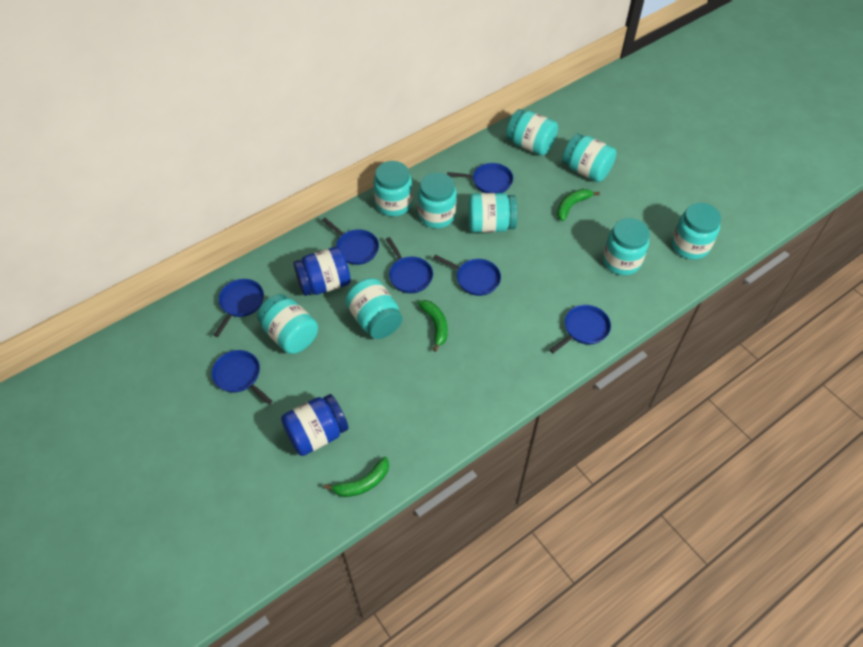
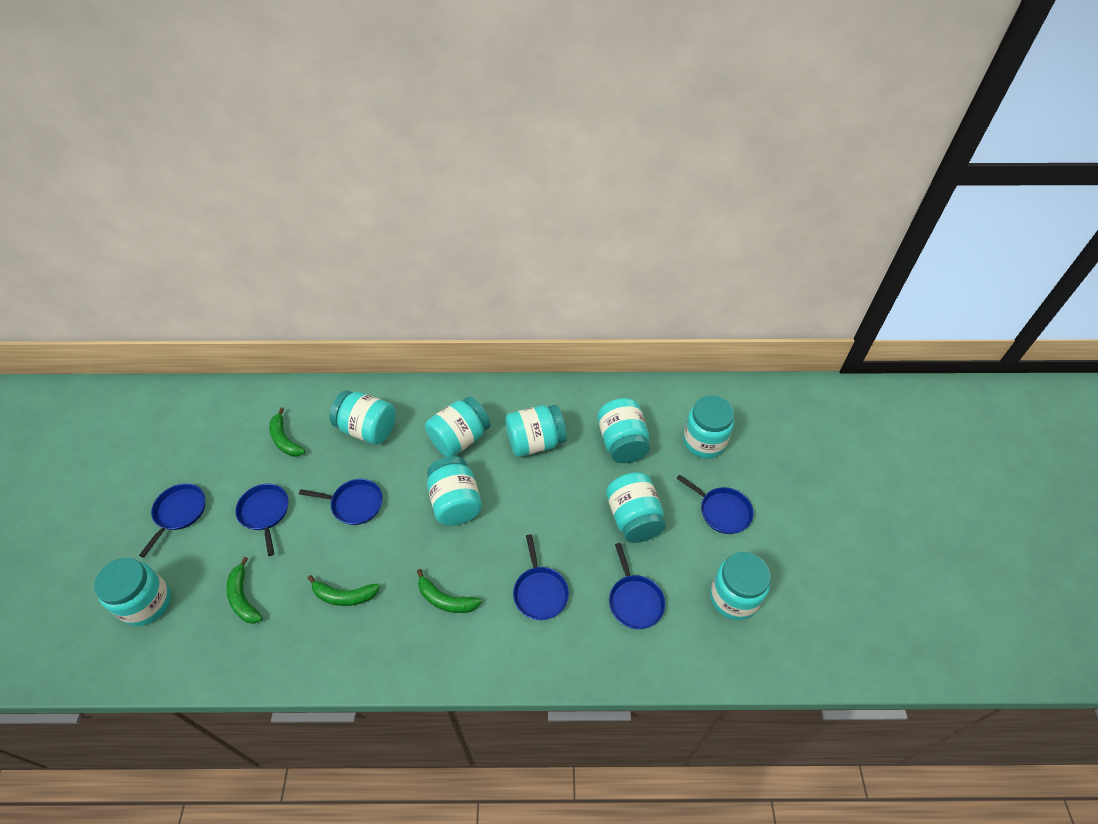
blue jar: 2 -> 0
blue pan: 7 -> 6
green banana: 3 -> 4

